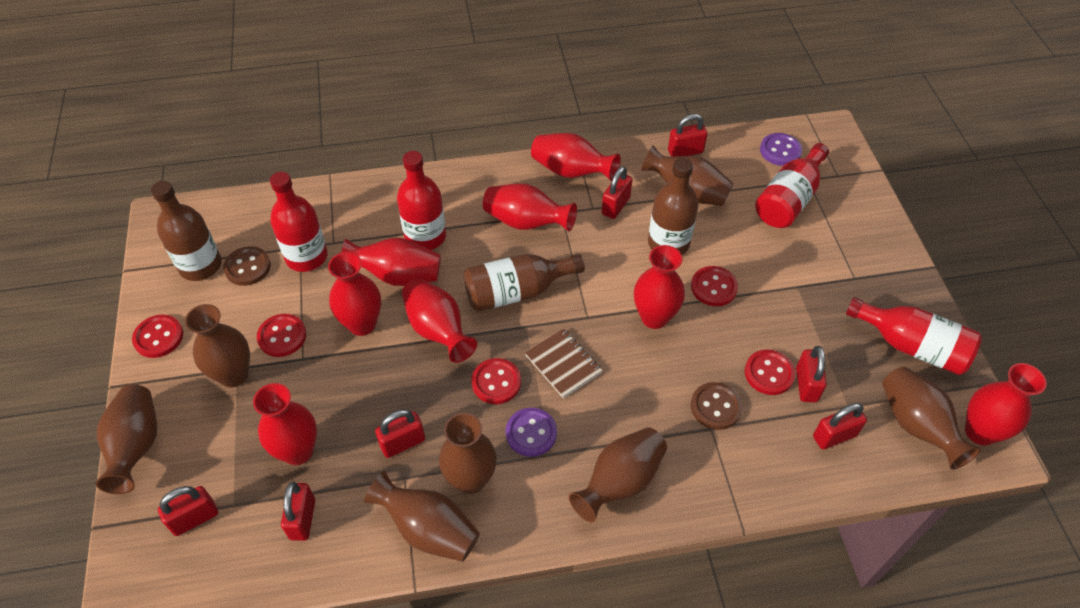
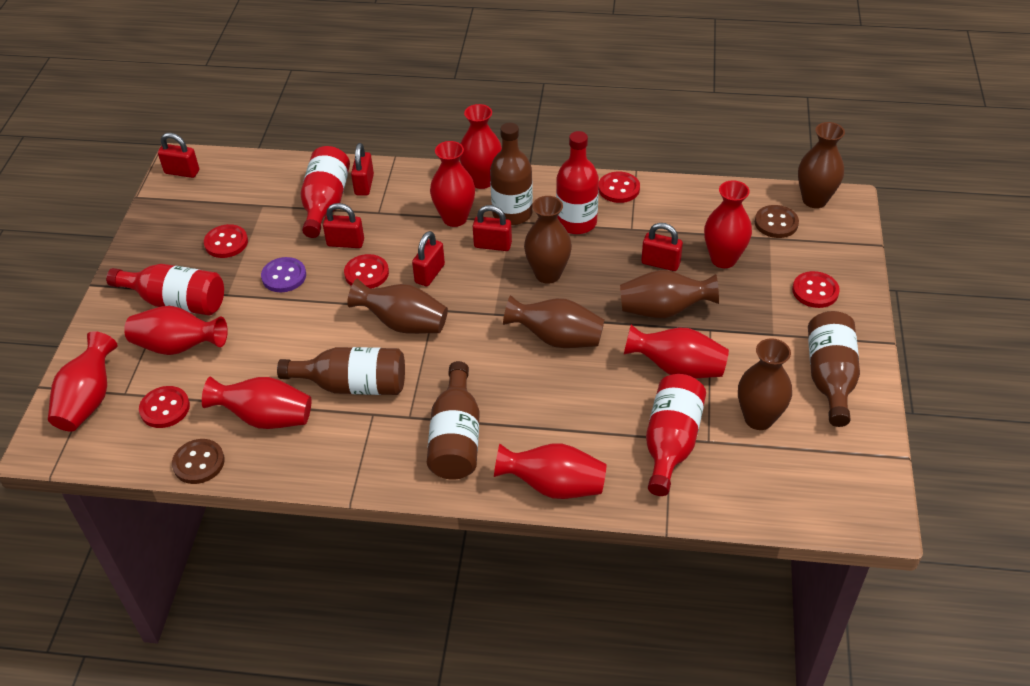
brown bottle: 3 -> 4
brown notebook: 1 -> 0
brown vase: 7 -> 6
purple button: 2 -> 1
red padlock: 7 -> 6

